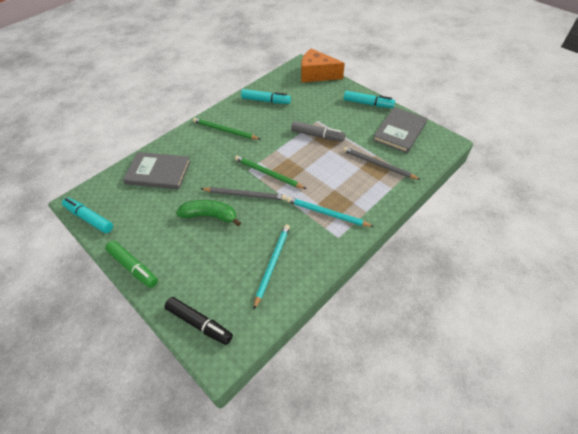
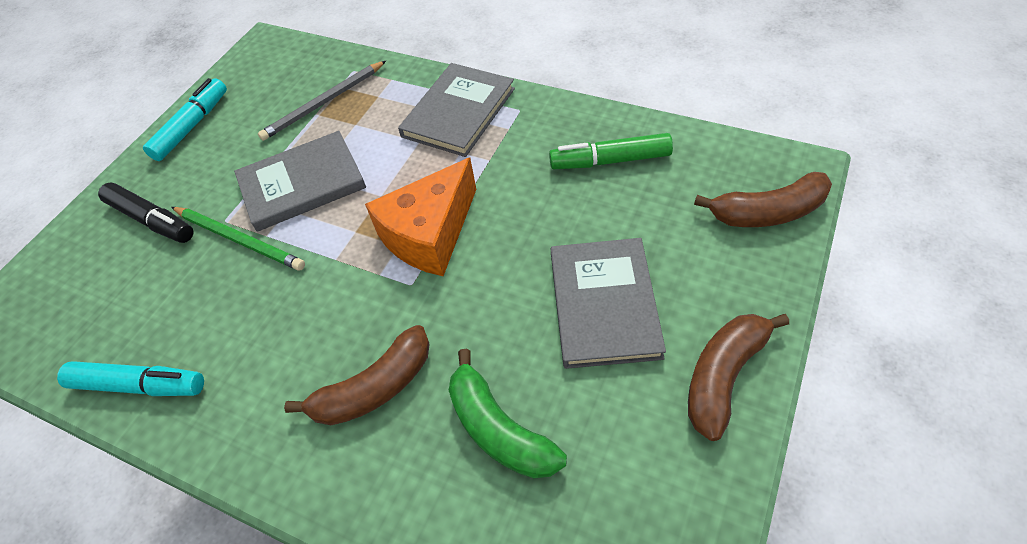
brown banana: 0 -> 3
green pencil: 2 -> 1
grey book: 2 -> 3
grey marker: 1 -> 0
grey pencil: 2 -> 1
turquoise marker: 3 -> 2
turquoise pencil: 2 -> 0

